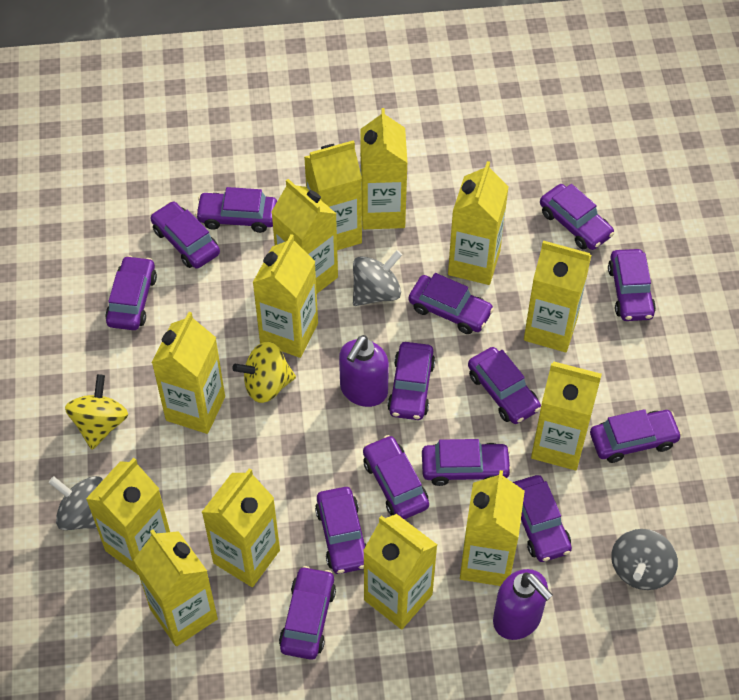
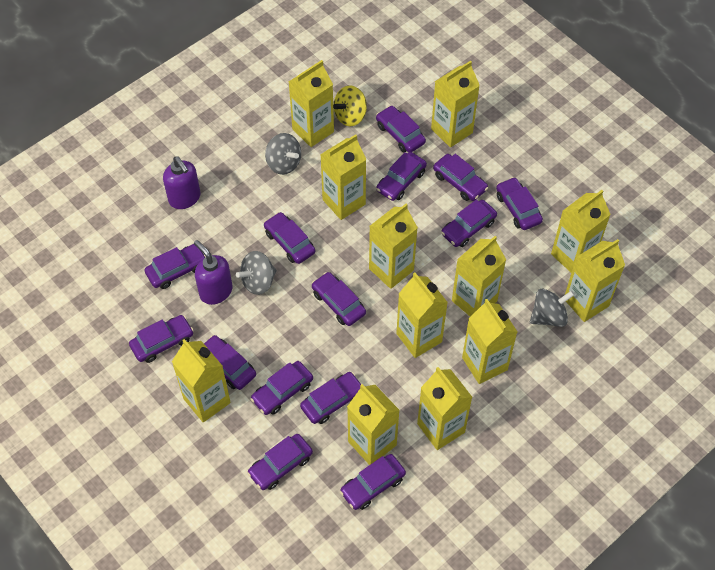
yellow carton: 13 -> 12
yellow spinning top: 2 -> 1

